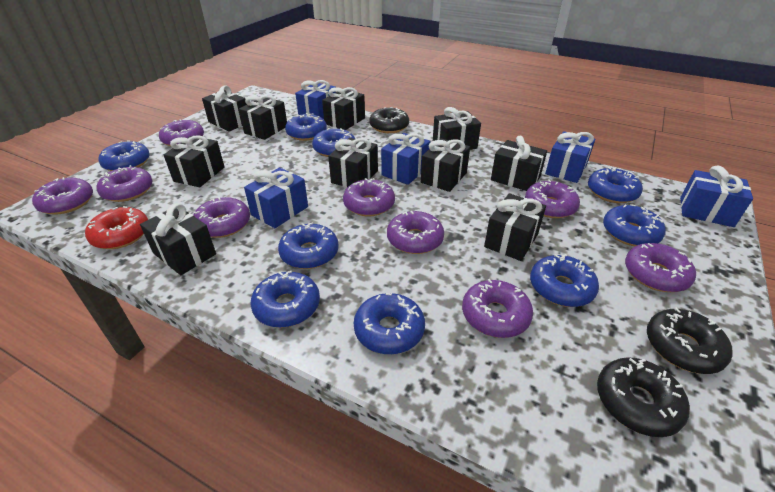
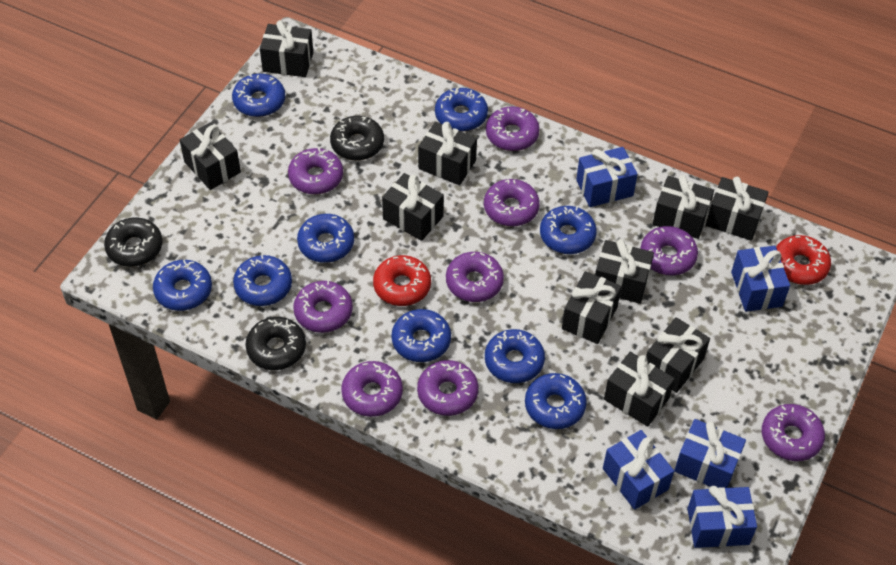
red donut: 1 -> 2

